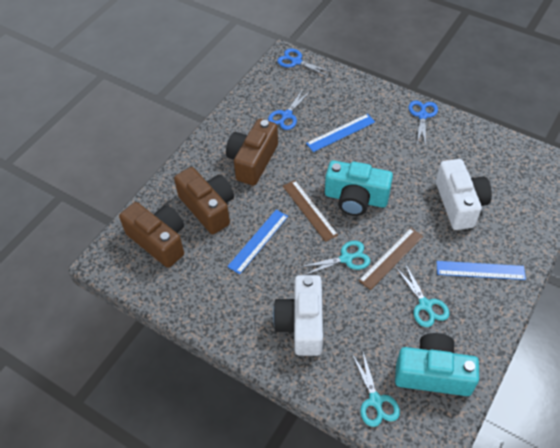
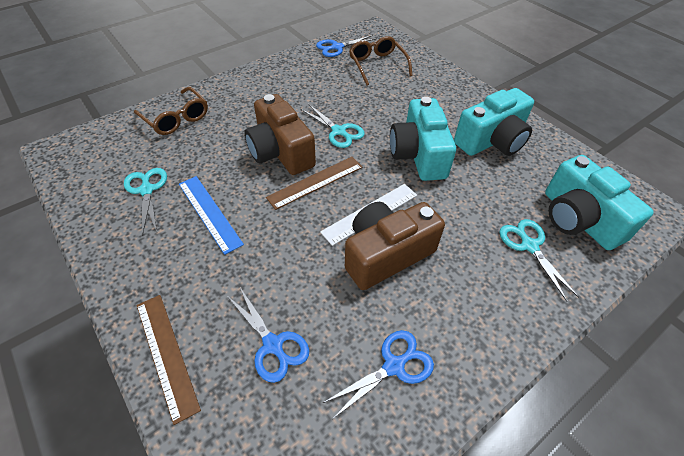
blue ruler: 3 -> 1
brown camera: 3 -> 2
brown glasses: 0 -> 2
turquoise camera: 2 -> 3
white camera: 2 -> 0
white ruler: 0 -> 1

